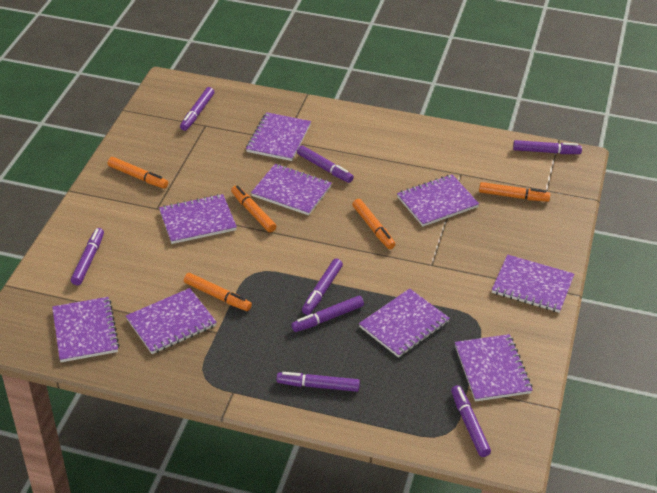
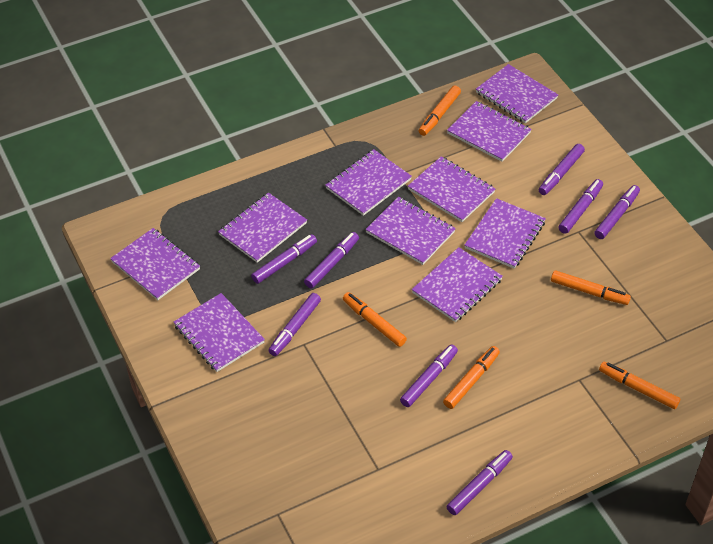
purple notebook: 9 -> 10

